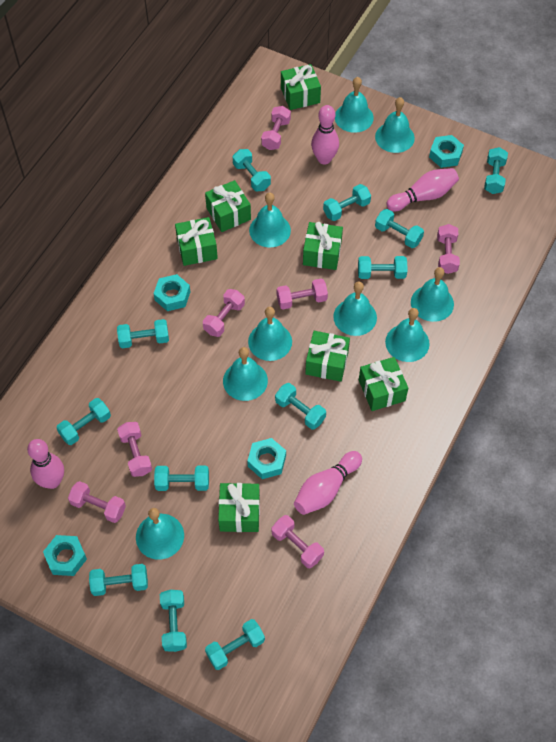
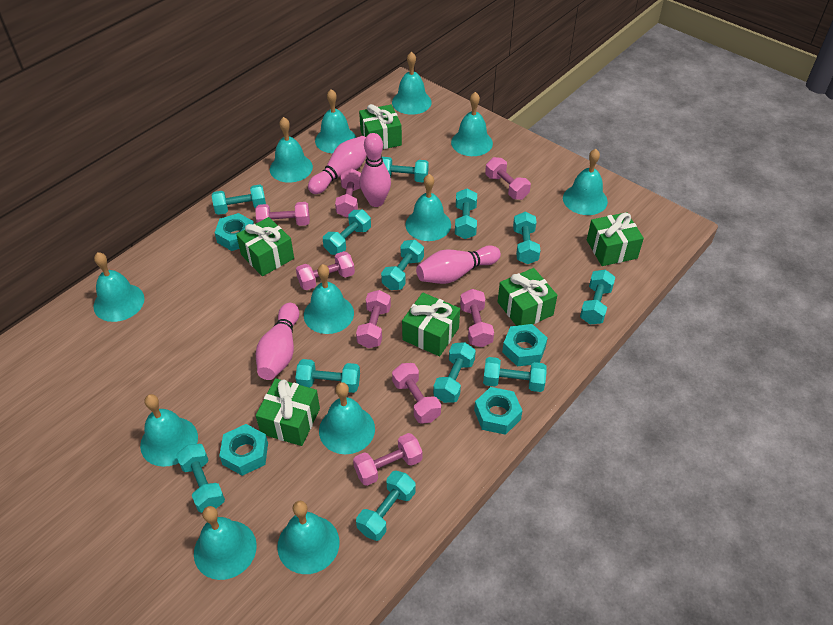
green gift: 7 -> 6
pink dumbbell: 7 -> 8
turquoise bell: 9 -> 12

